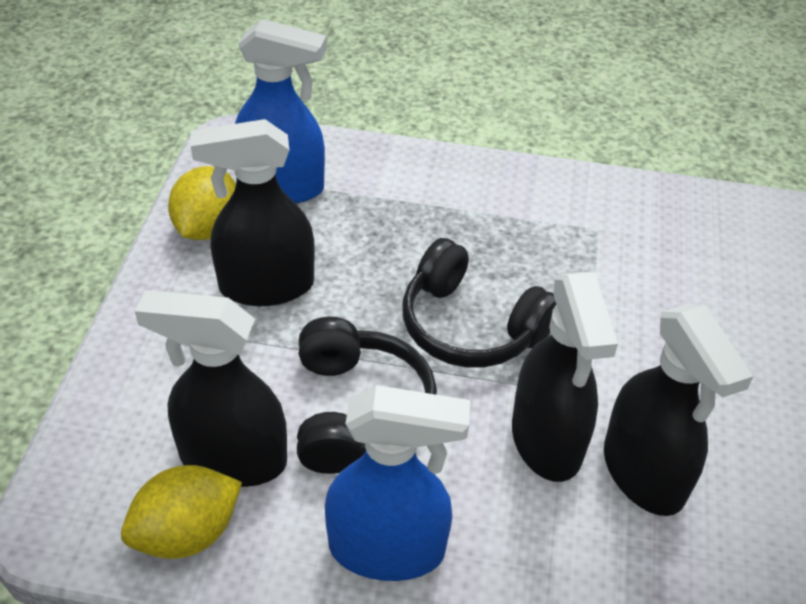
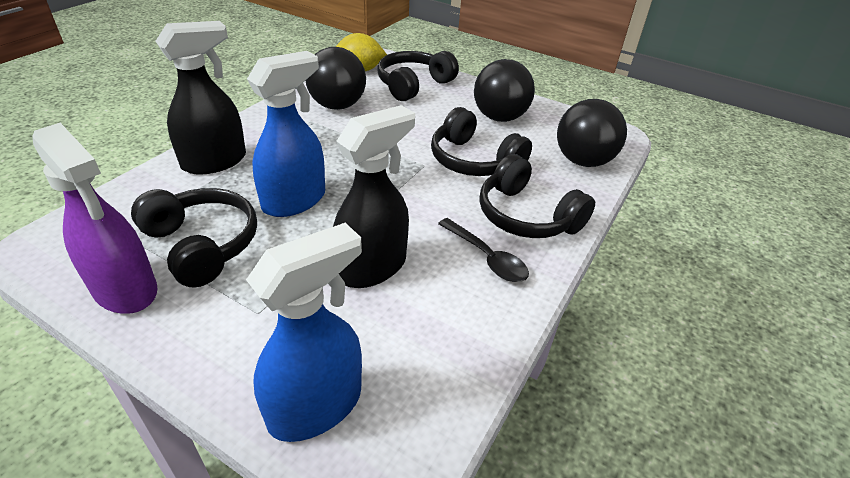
black ball: 0 -> 3
black headphones: 2 -> 4
black spoon: 0 -> 1
black spray bottle: 4 -> 2
purple spray bottle: 0 -> 1
yellow lemon: 2 -> 1

